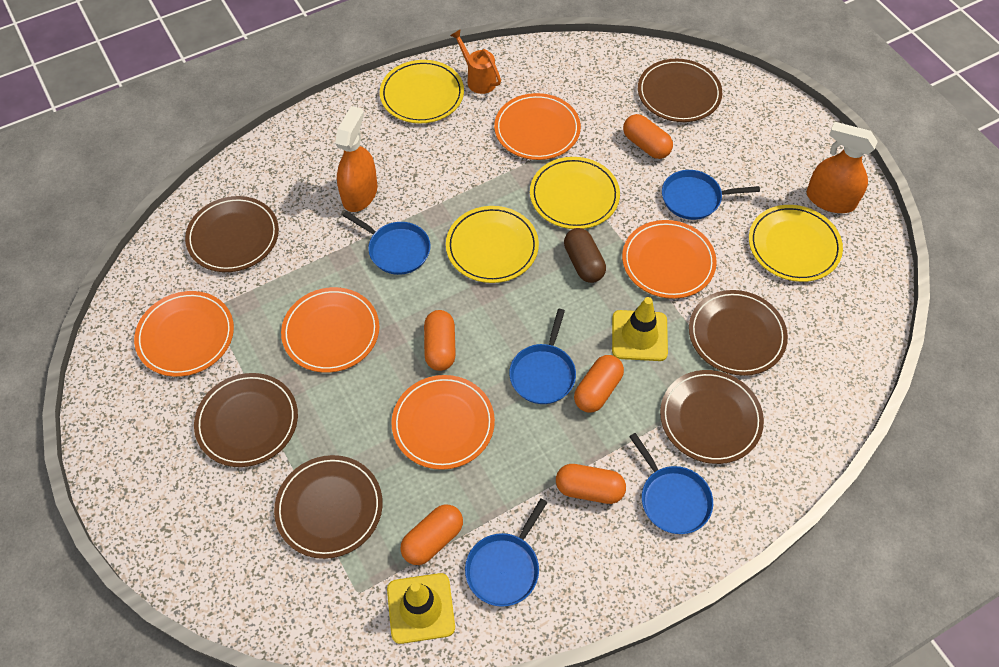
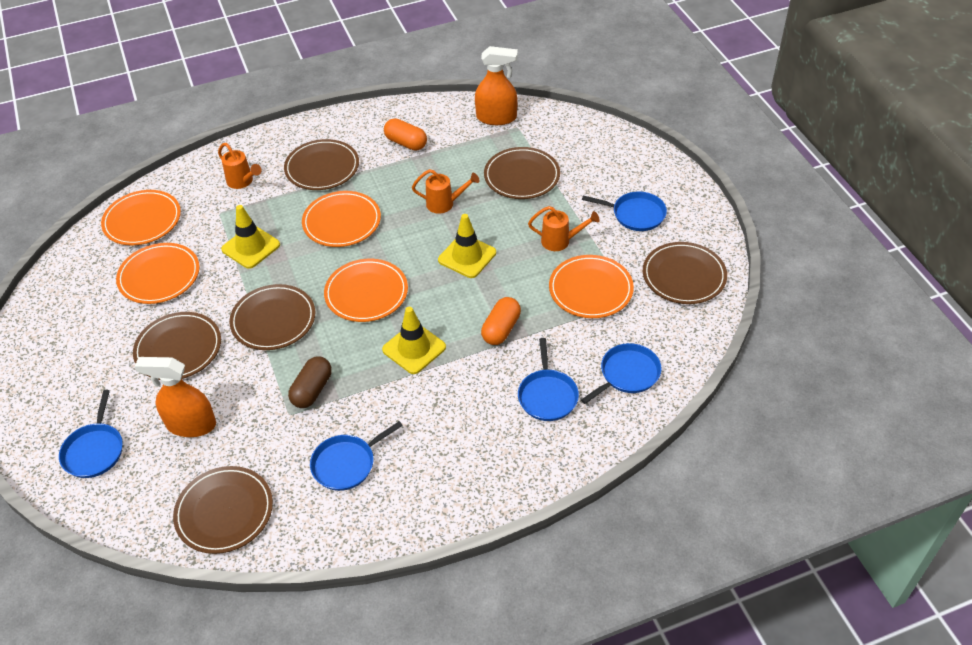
orange capsule: 5 -> 2
orange watering can: 1 -> 3
yellow plate: 4 -> 0
yellow traffic cone: 2 -> 3

